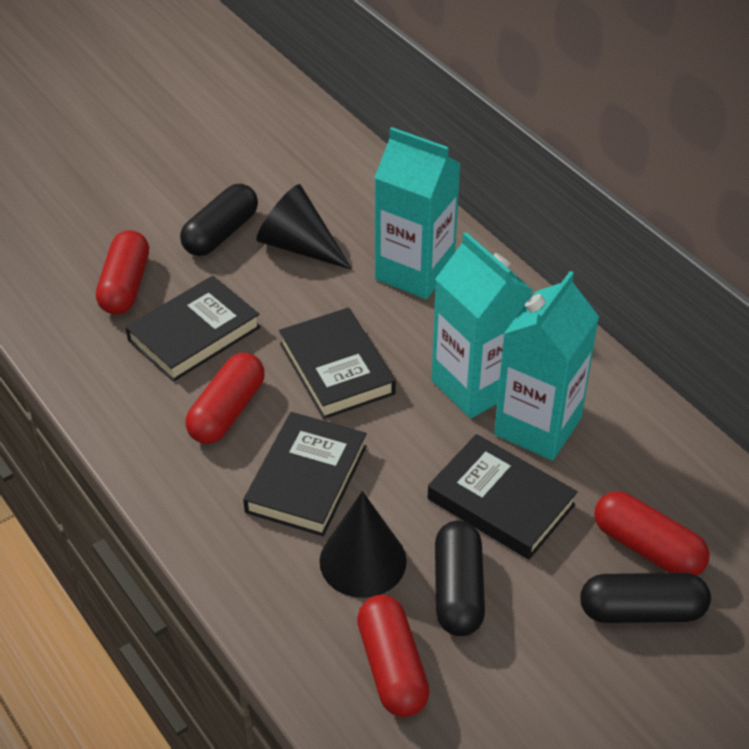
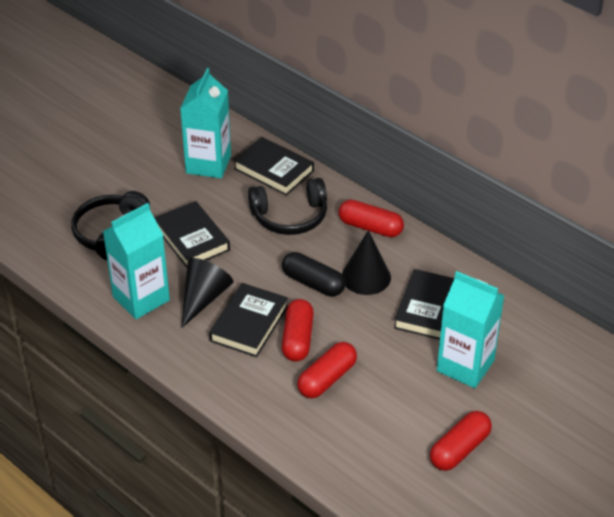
black capsule: 3 -> 1
black headphones: 0 -> 2

